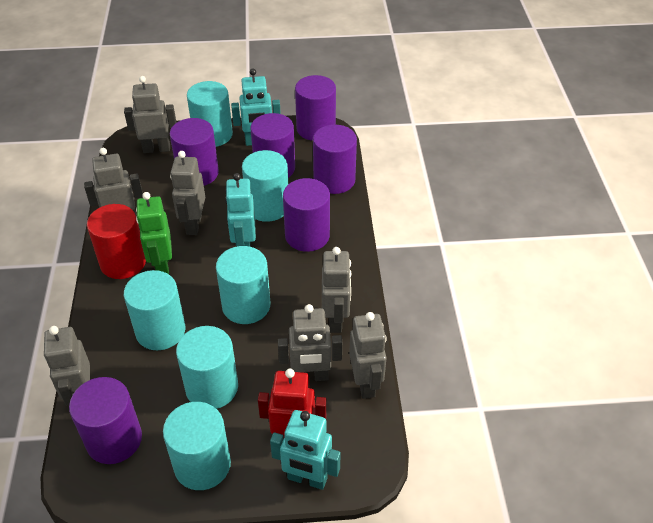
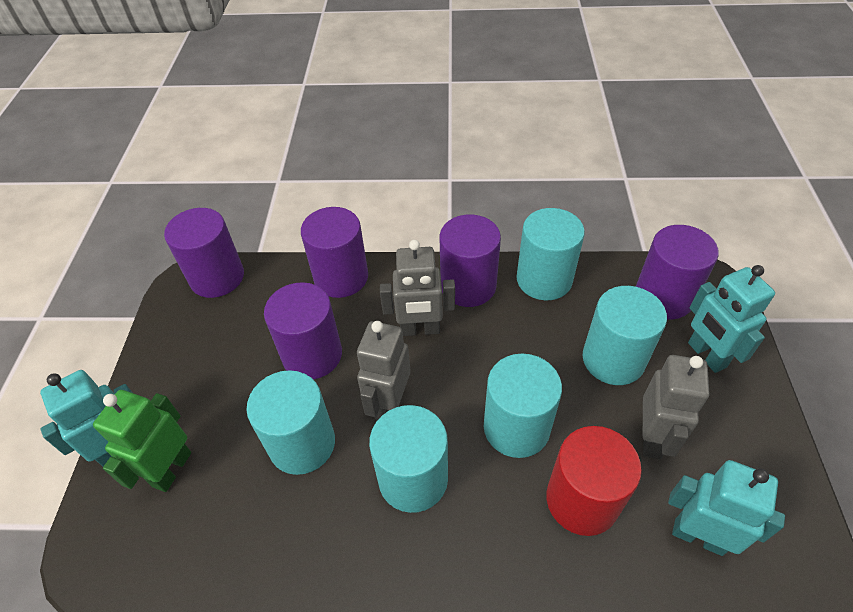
grey robot: 7 -> 3
purple cylinder: 6 -> 5
red robot: 1 -> 0
turquoise cylinder: 6 -> 5

